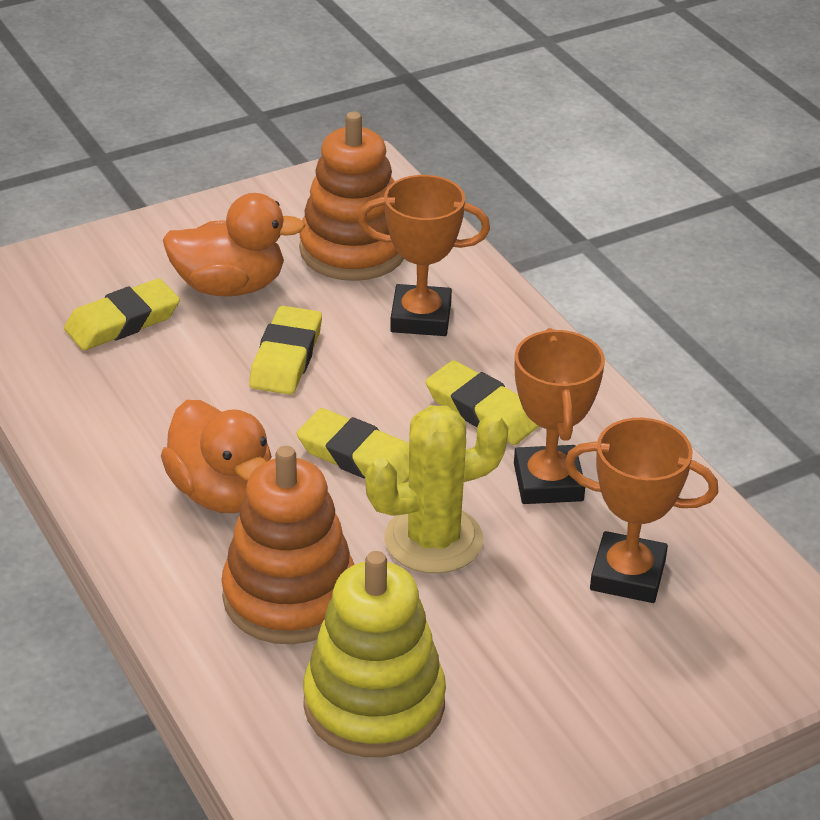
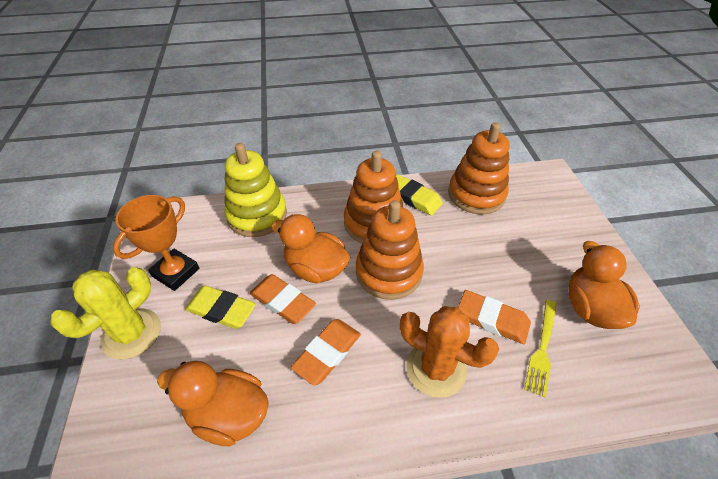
orange cactus: 0 -> 1
orange duck: 2 -> 3
orange eraser: 0 -> 3
orange stacking toy: 2 -> 3
orange trophy: 3 -> 1
yellow eraser: 4 -> 2
yellow fork: 0 -> 1

